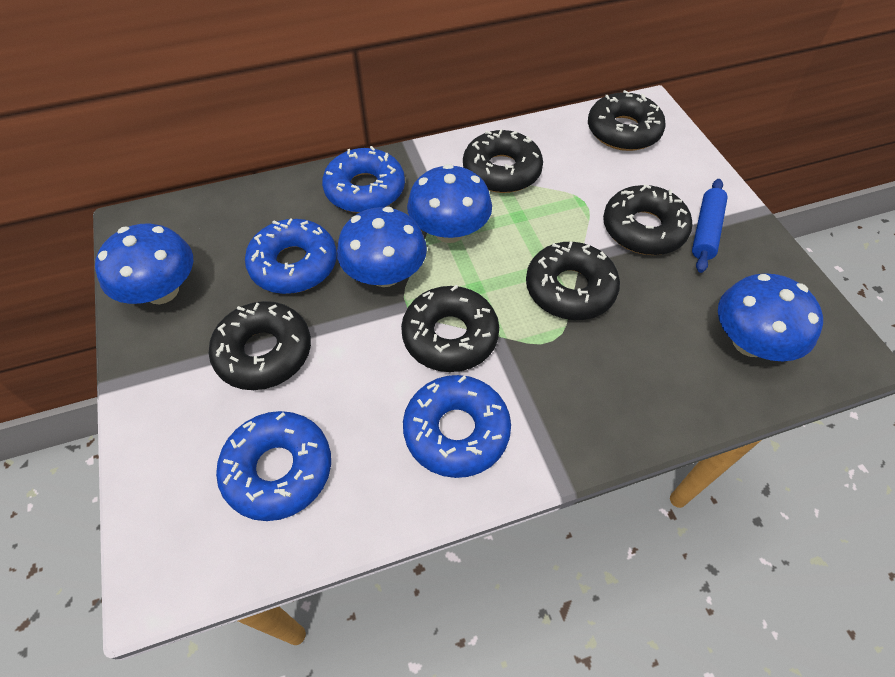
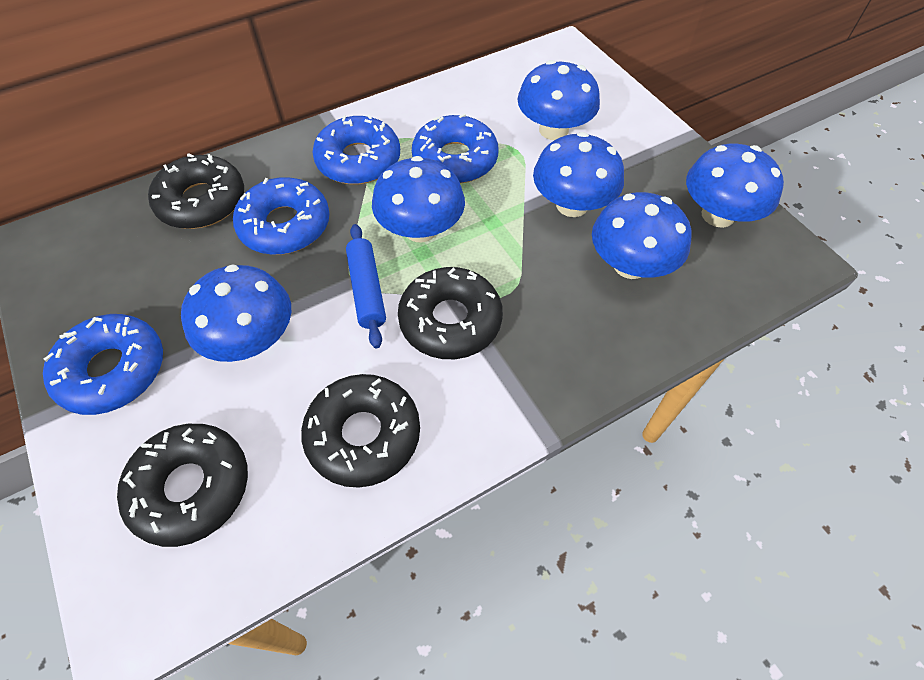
black donut: 6 -> 4
blue mushroom: 4 -> 6

